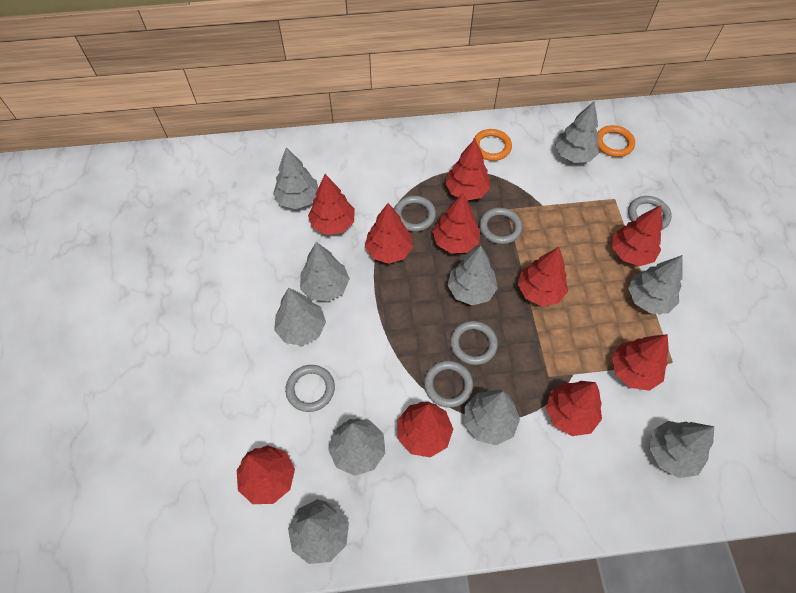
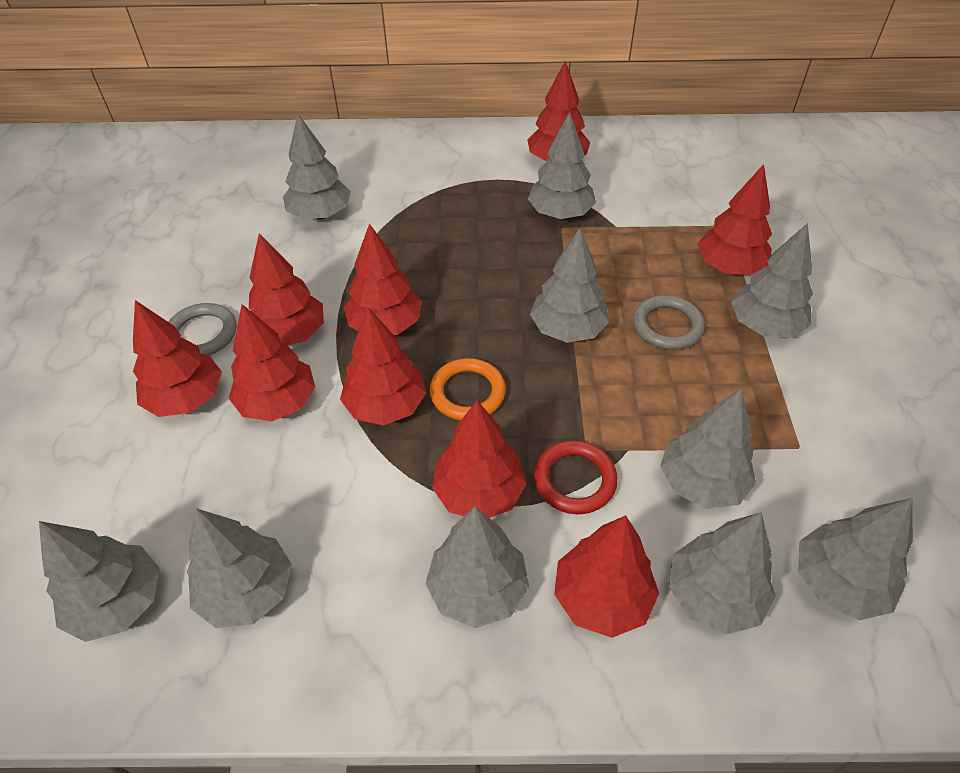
grey ring: 6 -> 2
orange ring: 2 -> 1
red ring: 0 -> 1
red tree: 10 -> 9

